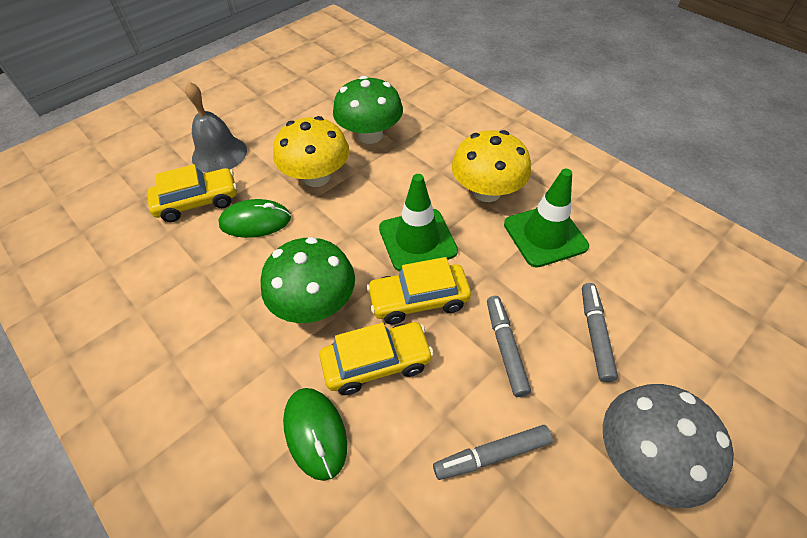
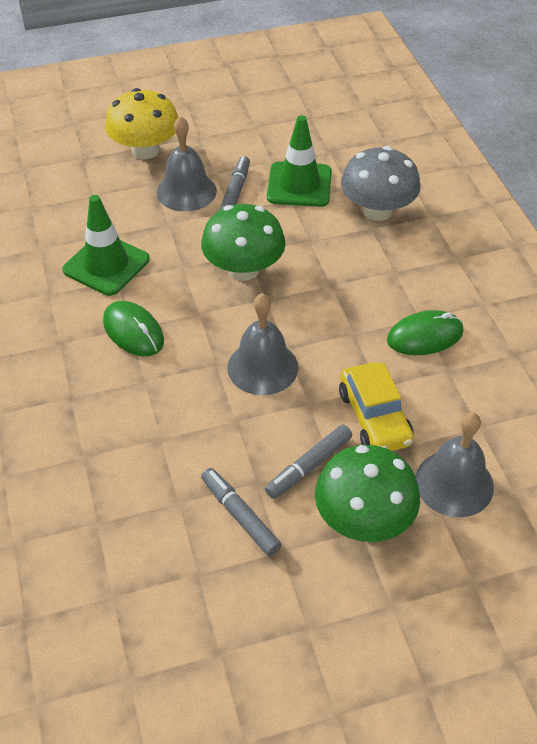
grey bell: 1 -> 3
yellow car: 3 -> 1
yellow mushroom: 2 -> 1

